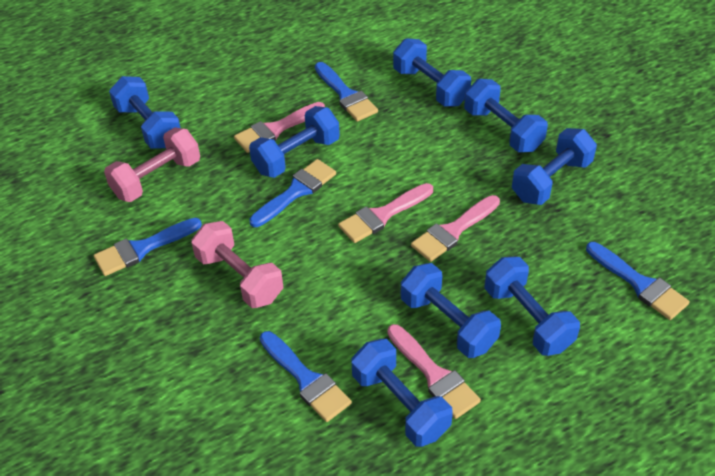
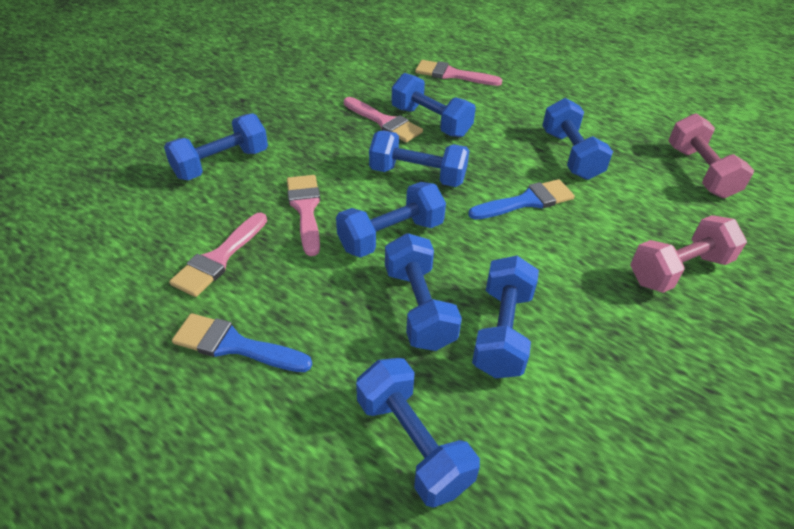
blue brush: 5 -> 2

